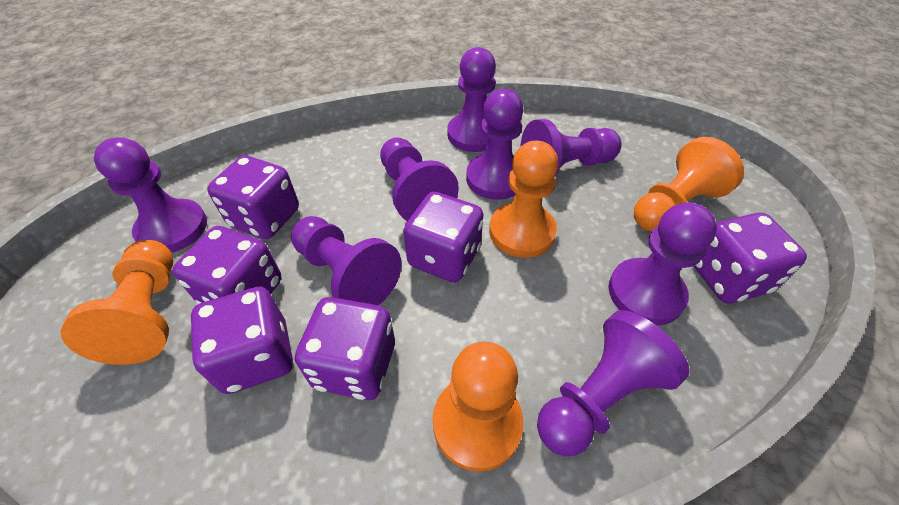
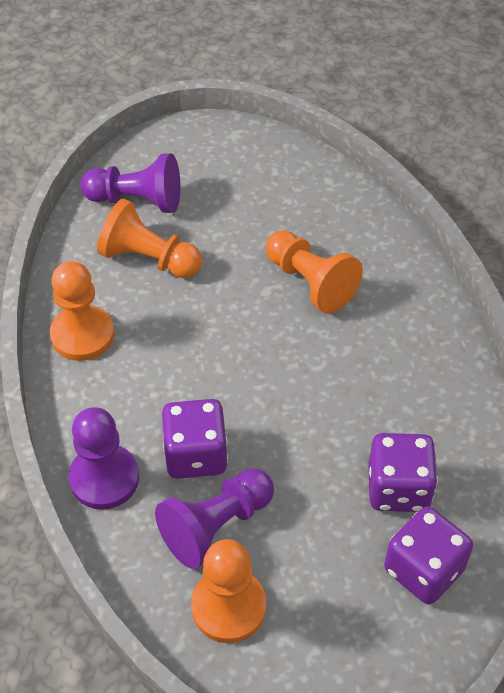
purple dice: 6 -> 3
purple pawn: 8 -> 3

